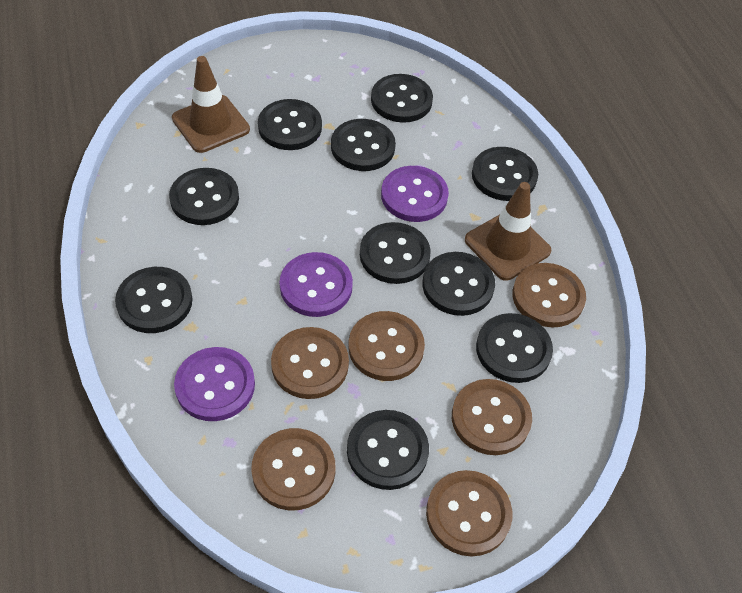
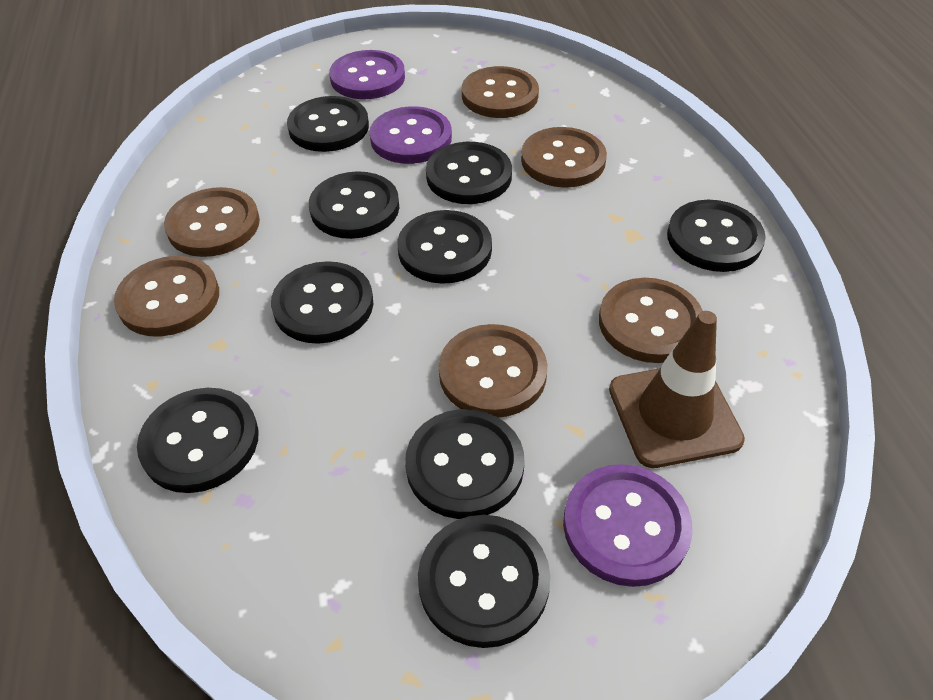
black button: 10 -> 9
brown traffic cone: 2 -> 1

